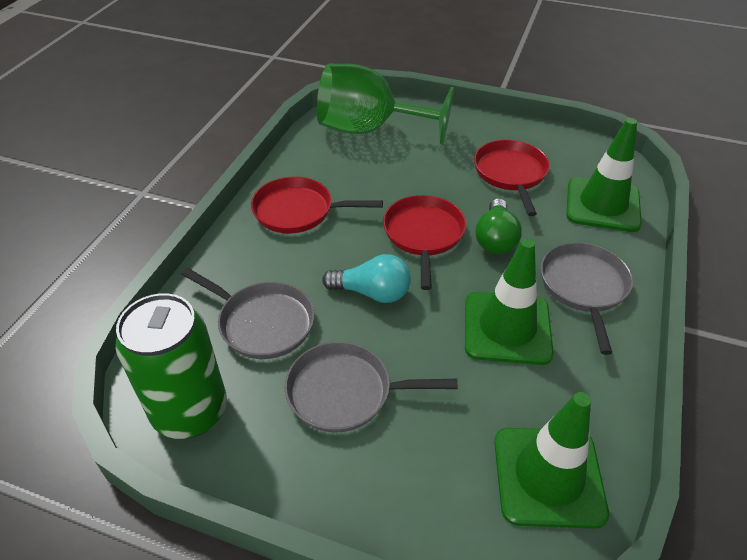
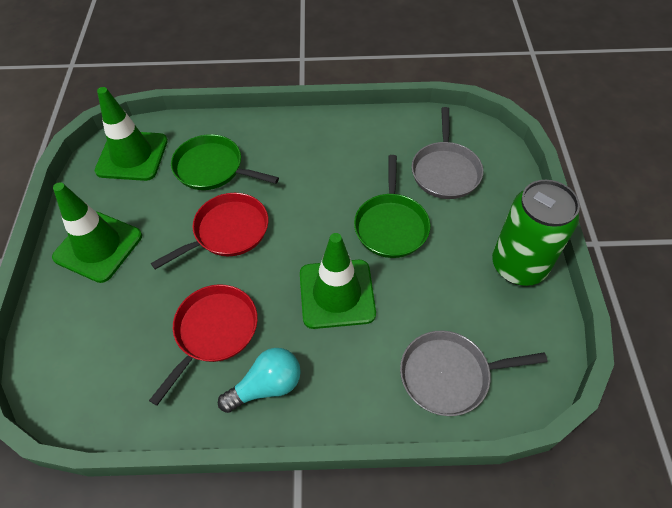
green goblet: 1 -> 0
green light bulb: 1 -> 0
green pan: 0 -> 2
grey pan: 3 -> 2
red pan: 3 -> 2

